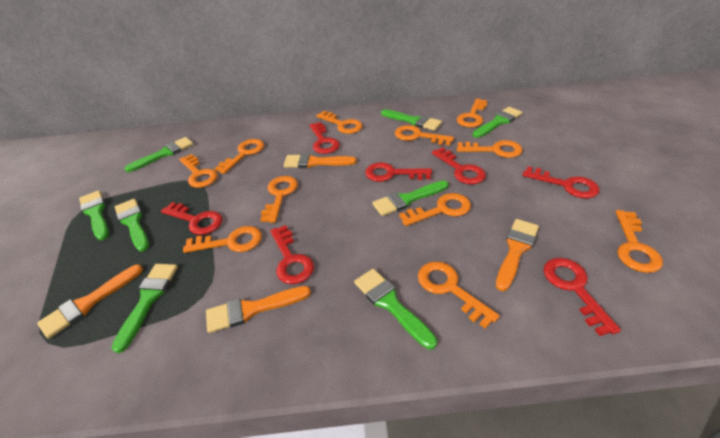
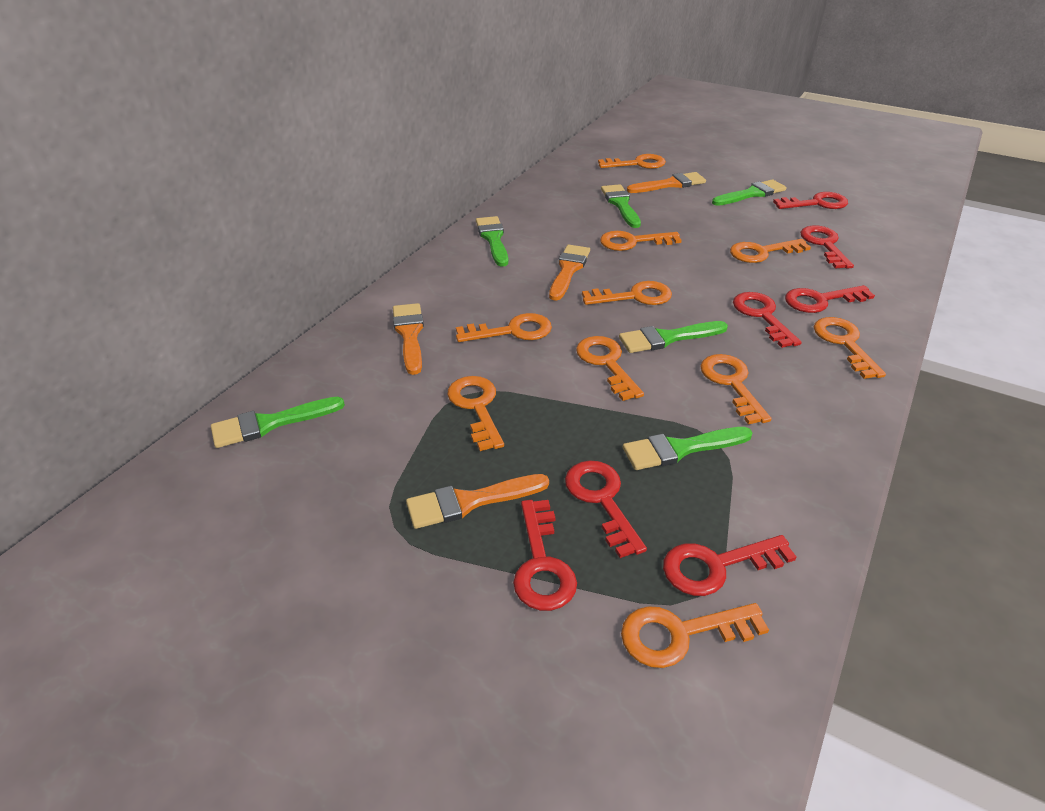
green brush: 8 -> 6
orange key: 11 -> 10

